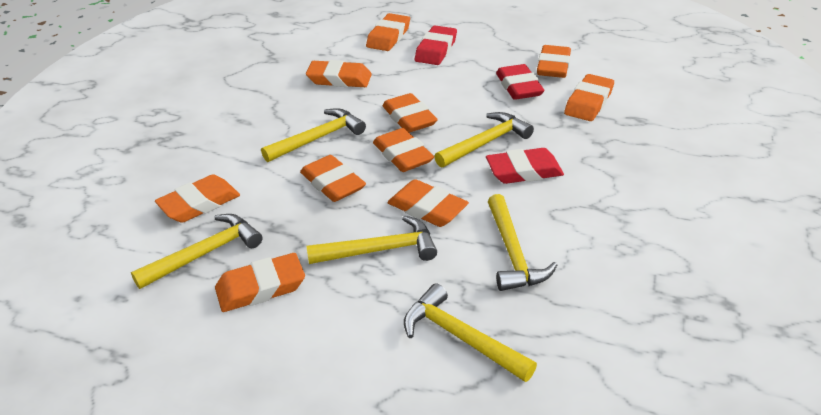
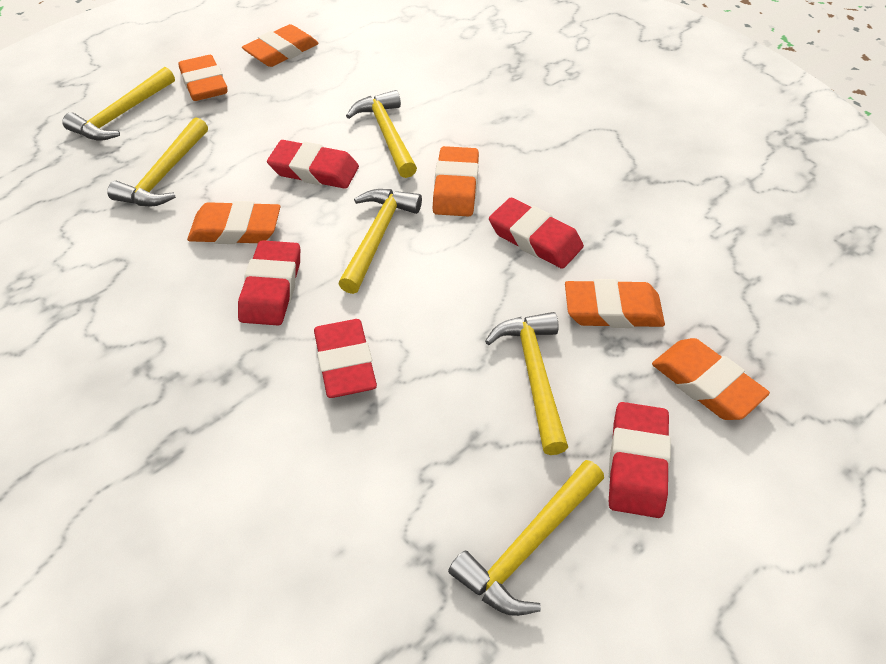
orange eraser: 10 -> 6
red eraser: 3 -> 5

